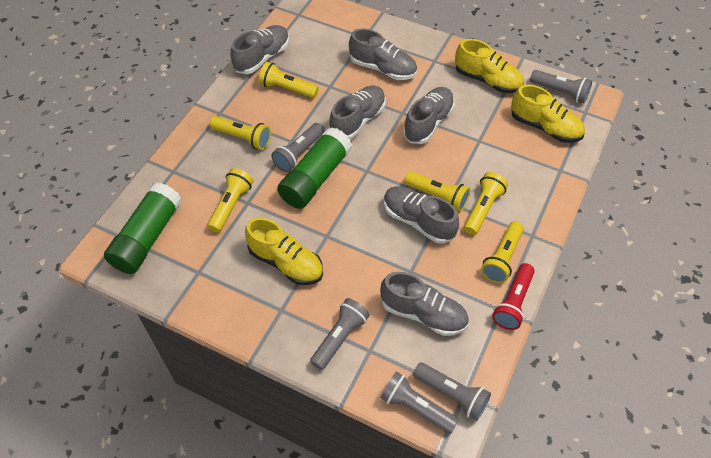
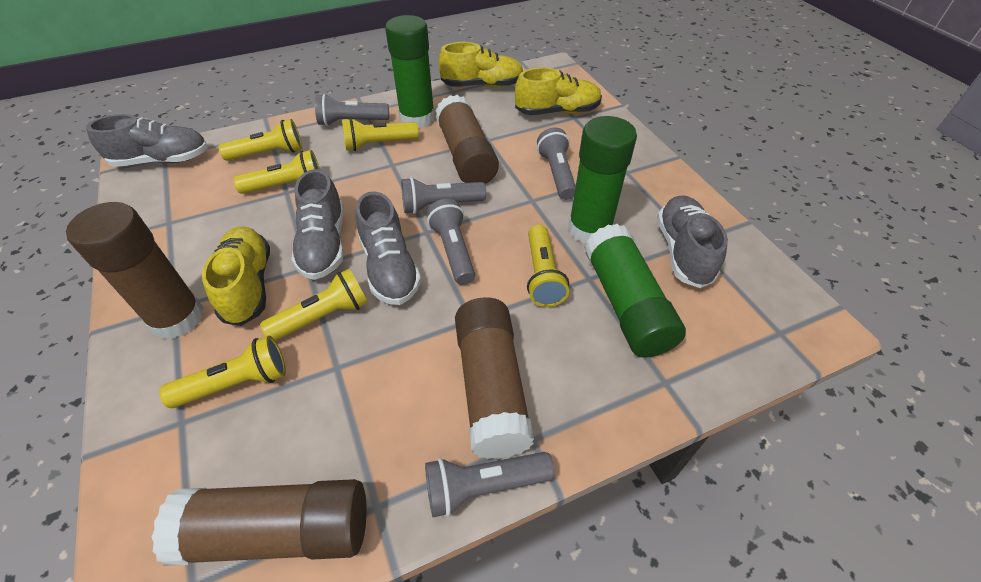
brown glue stick: 0 -> 4
green glue stick: 2 -> 3
grey shoe: 6 -> 4
red flashlight: 1 -> 0

